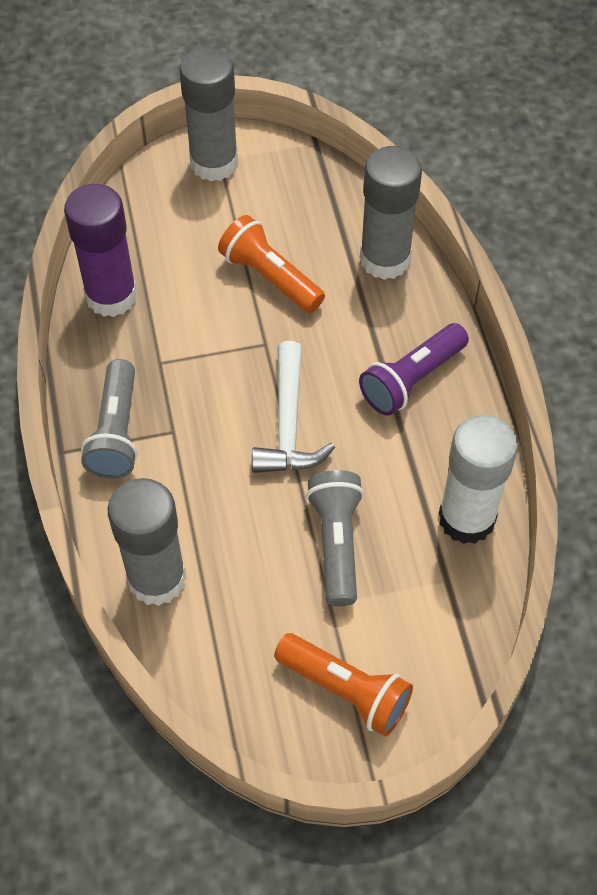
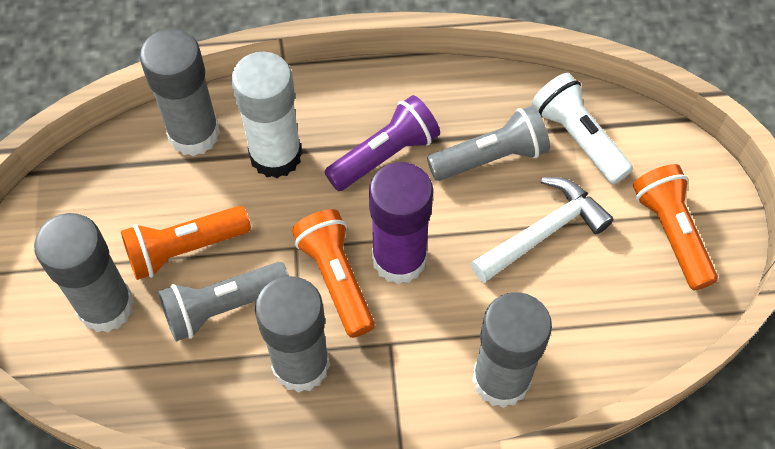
grey glue stick: 3 -> 4
orange flashlight: 2 -> 3
white flashlight: 0 -> 1

